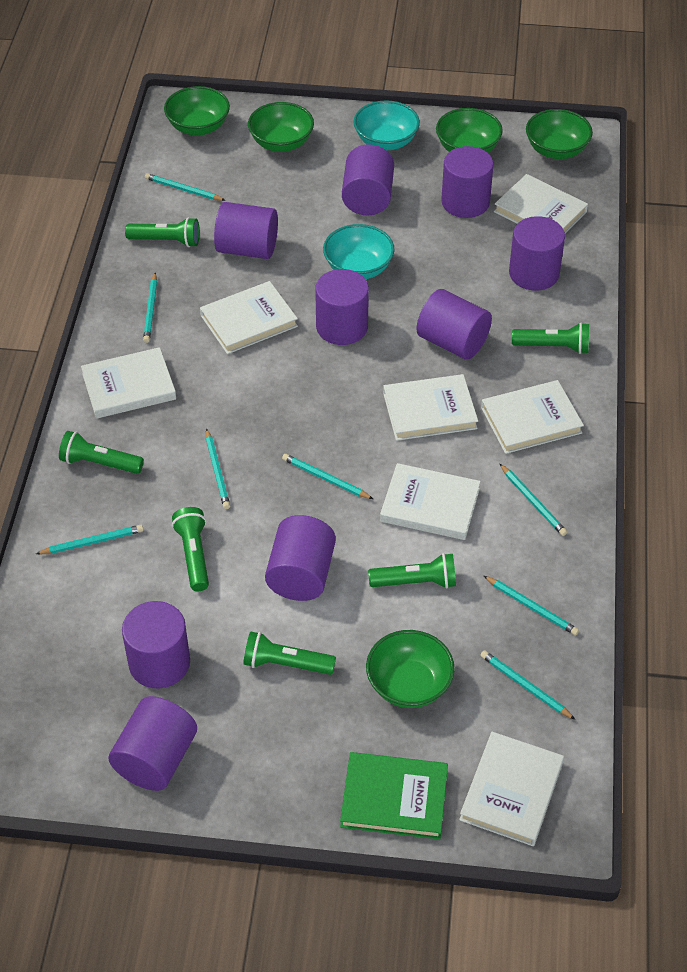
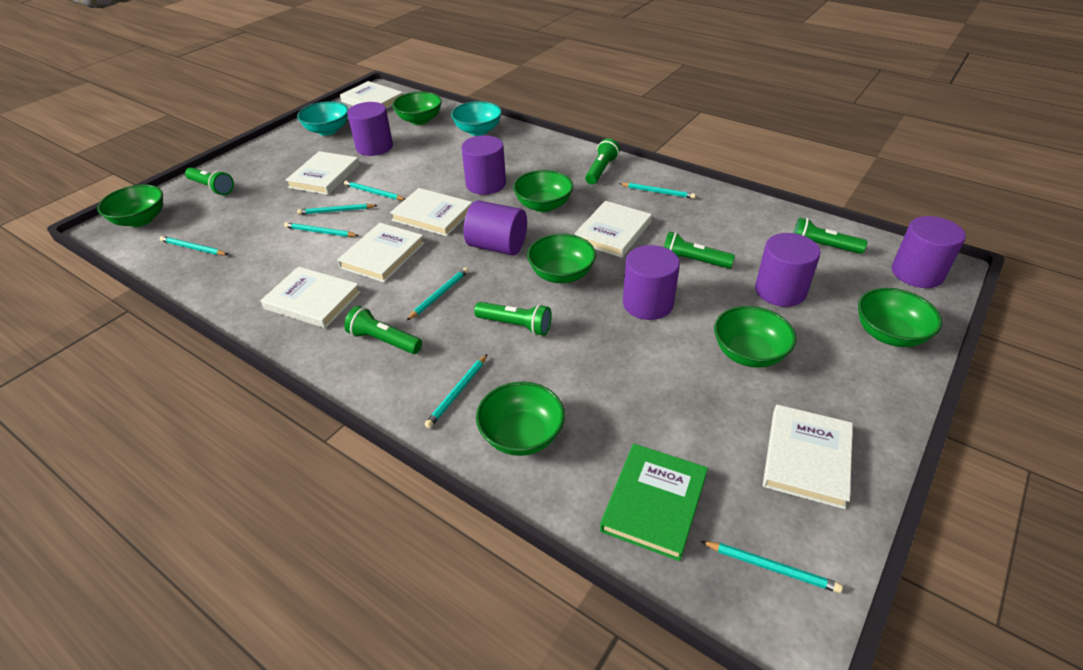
green bowl: 5 -> 7
purple cylinder: 9 -> 6

